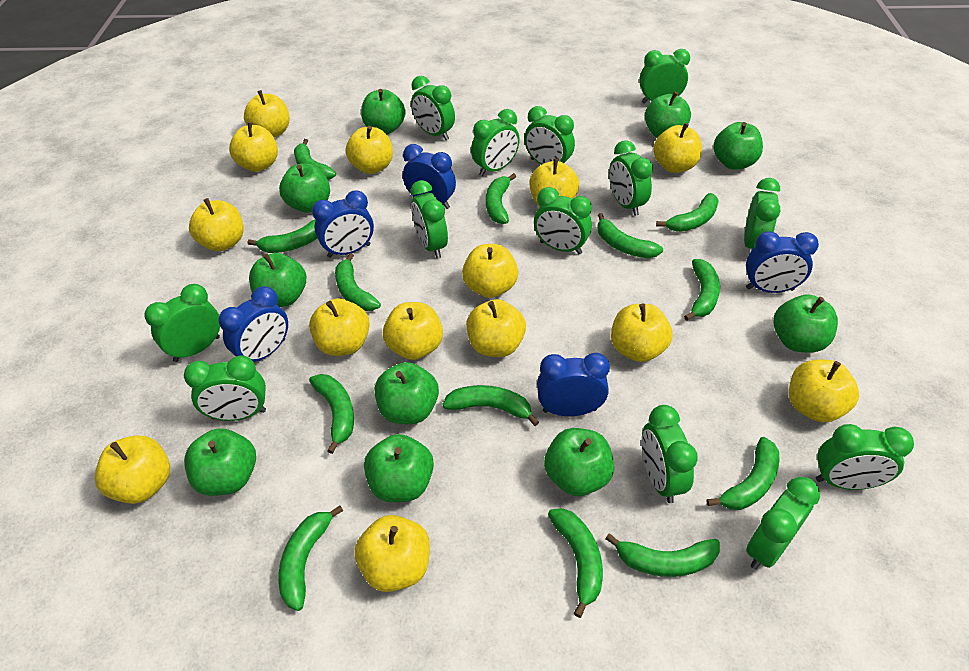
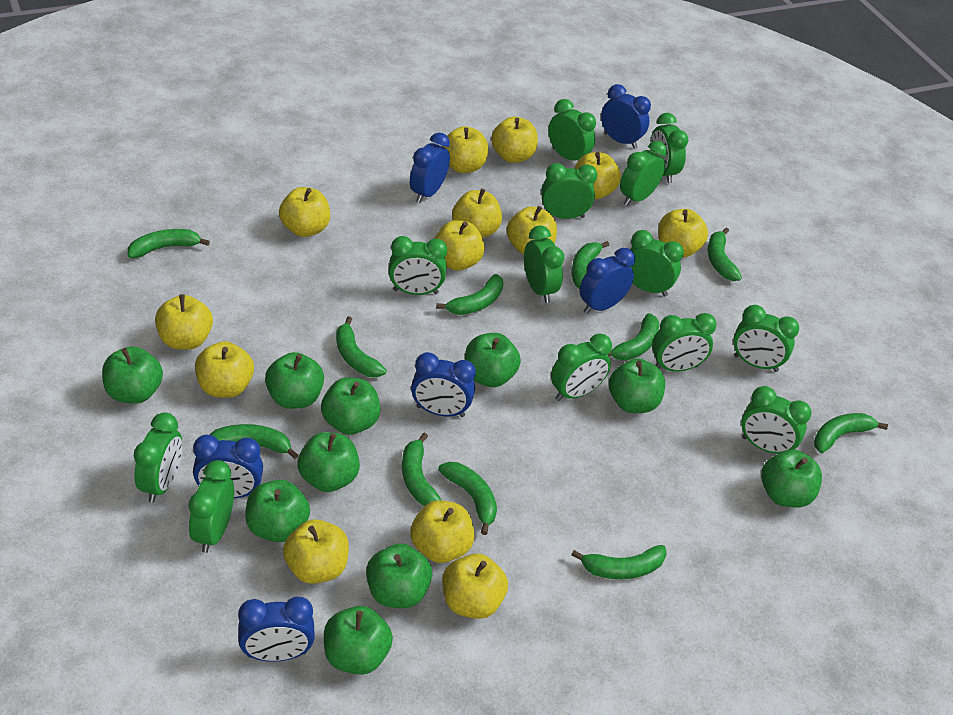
blue clock: 5 -> 6
green banana: 13 -> 11
yellow apple: 14 -> 13

